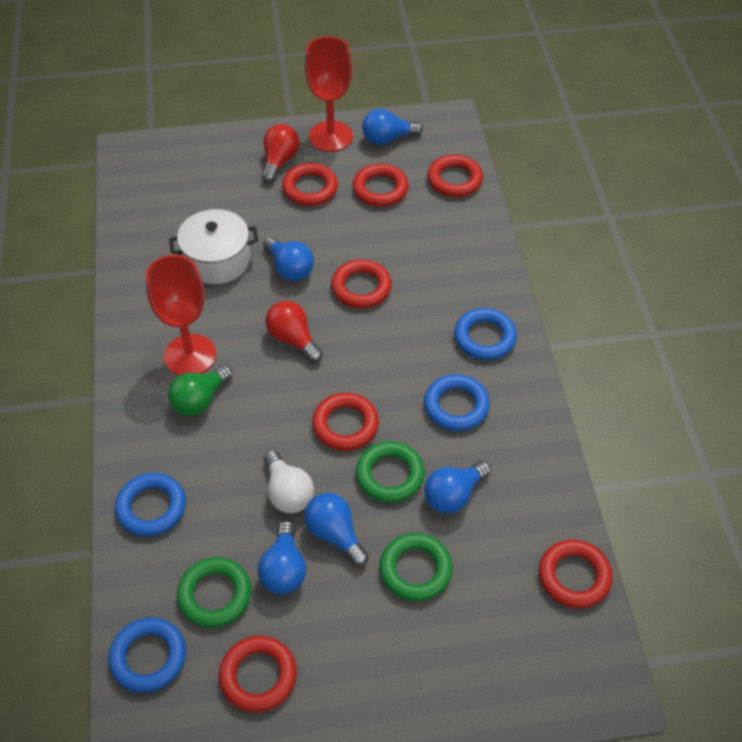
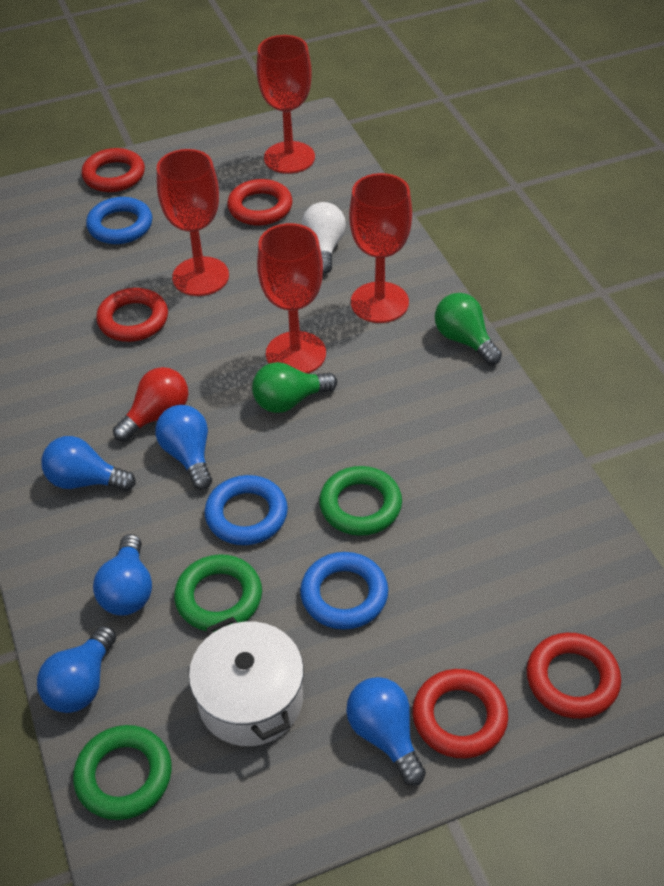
blue ring: 4 -> 3
green light bulb: 1 -> 2
red goblet: 2 -> 4
red light bulb: 2 -> 1
red ring: 7 -> 5

